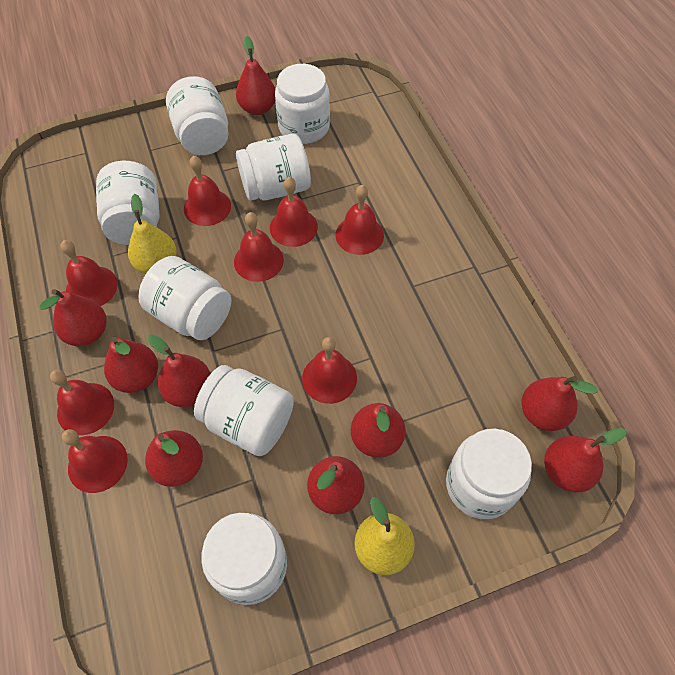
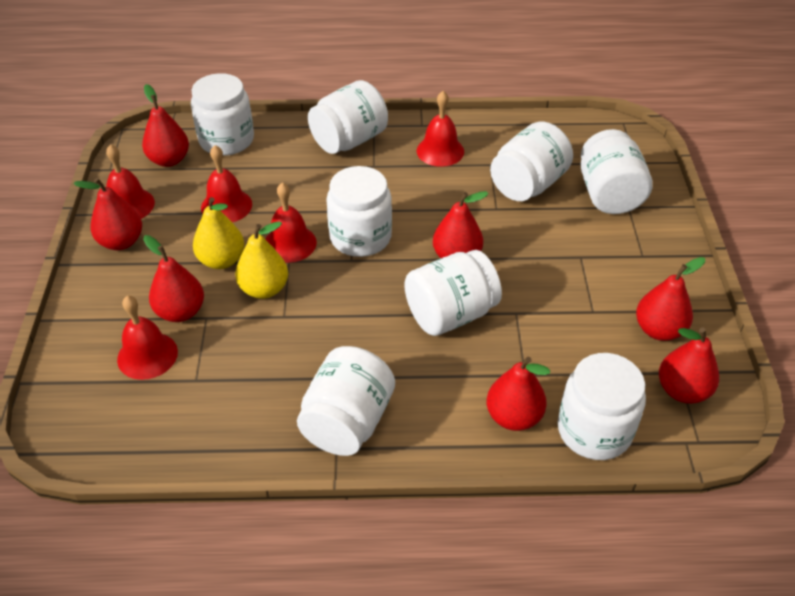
red bell: 8 -> 5
red pear: 9 -> 7

